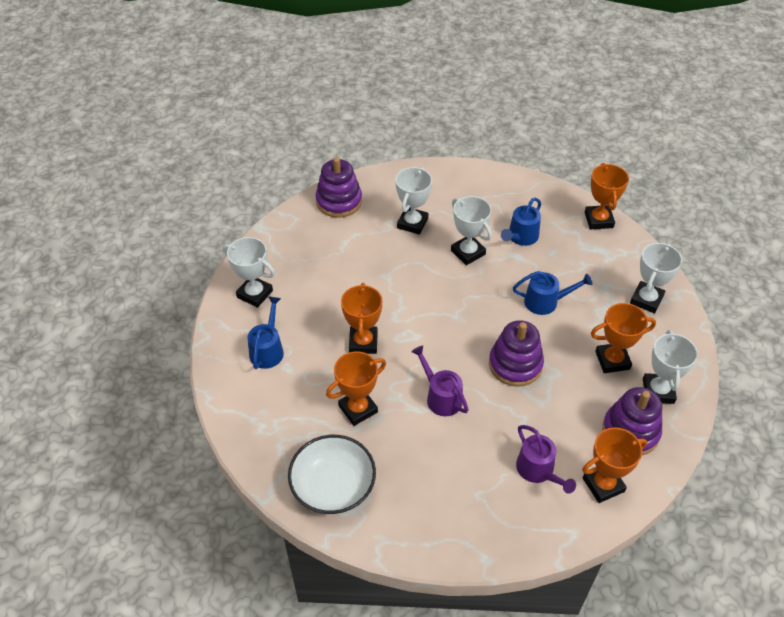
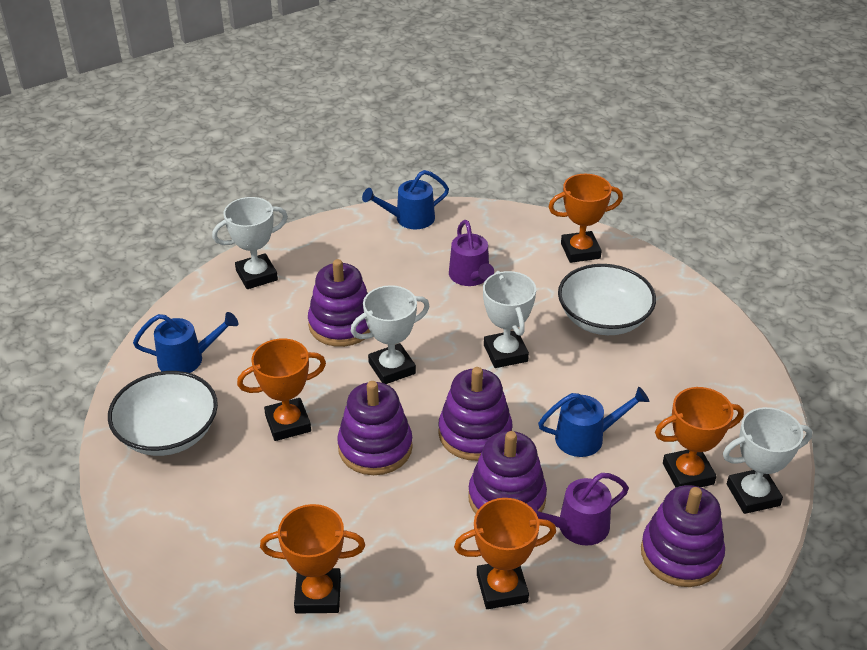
purple stacking toy: 3 -> 5
white bowl: 1 -> 2
white trophy: 5 -> 4

